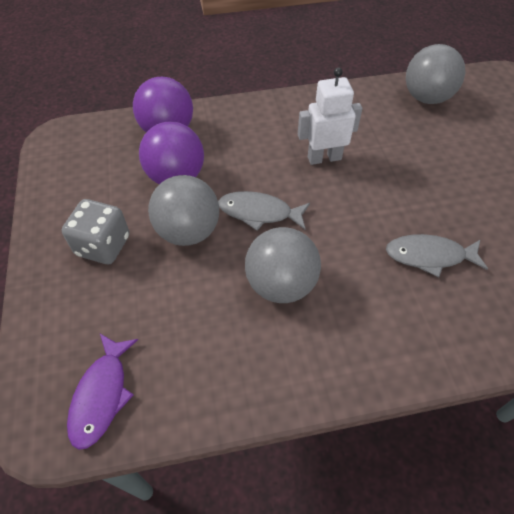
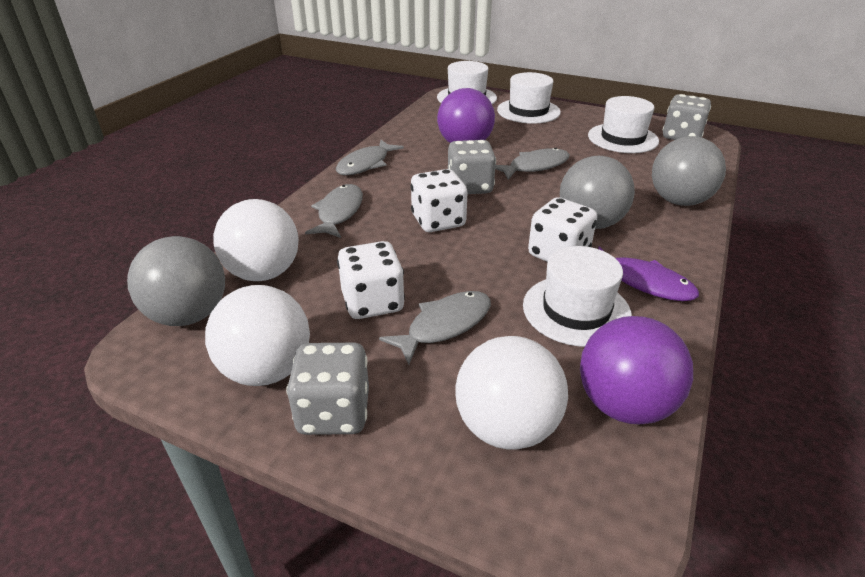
grey dice: 1 -> 3
grey fish: 2 -> 4
white ball: 0 -> 3
white dice: 0 -> 3
white hat: 0 -> 4
white robot: 1 -> 0

